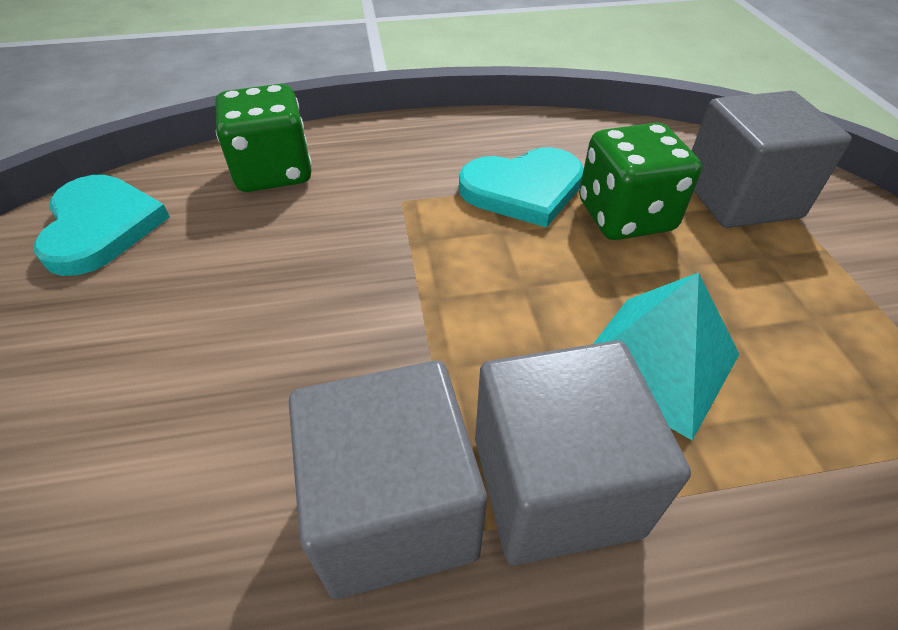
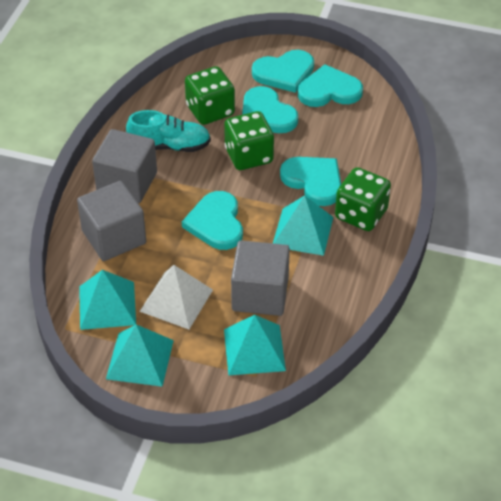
green dice: 2 -> 3
turquoise heart: 2 -> 5
turquoise pyramid: 1 -> 4
turquoise shoe: 0 -> 1
white pyramid: 0 -> 1

